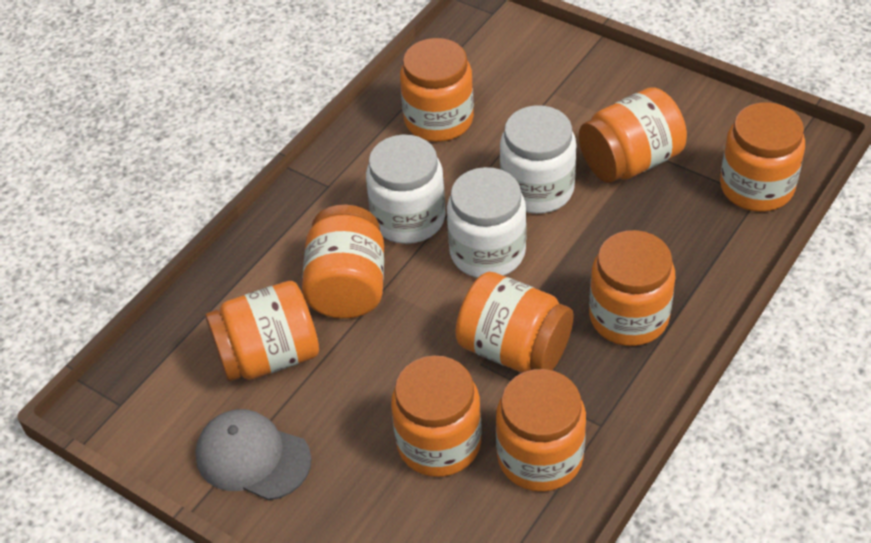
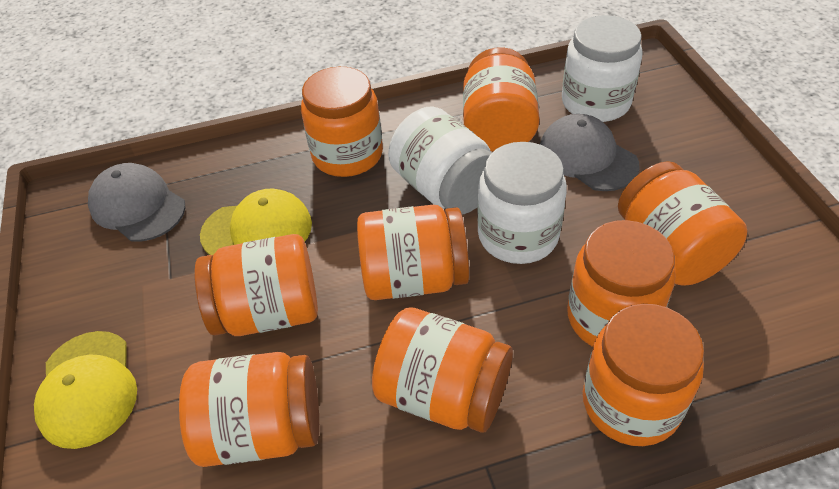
grey cap: 1 -> 2
yellow cap: 0 -> 2

